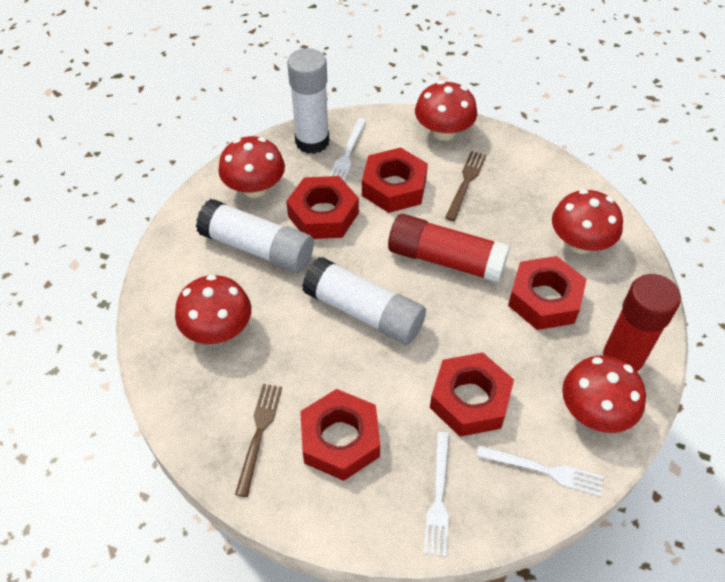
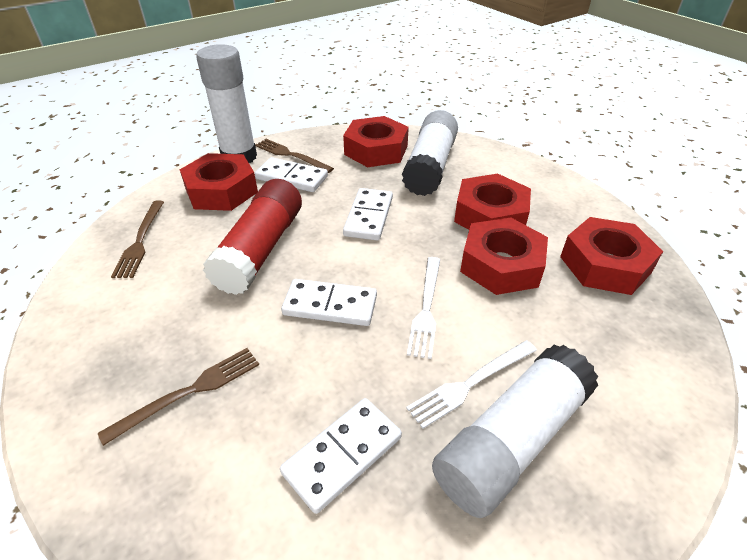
brown fork: 2 -> 3
red glue stick: 2 -> 1
red mushroom: 5 -> 0
white domino: 0 -> 4
white fork: 3 -> 2

